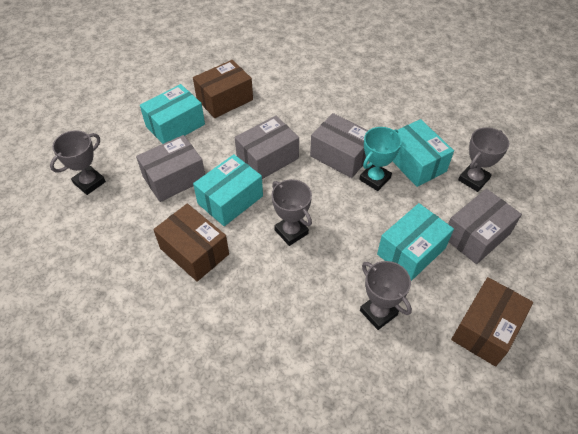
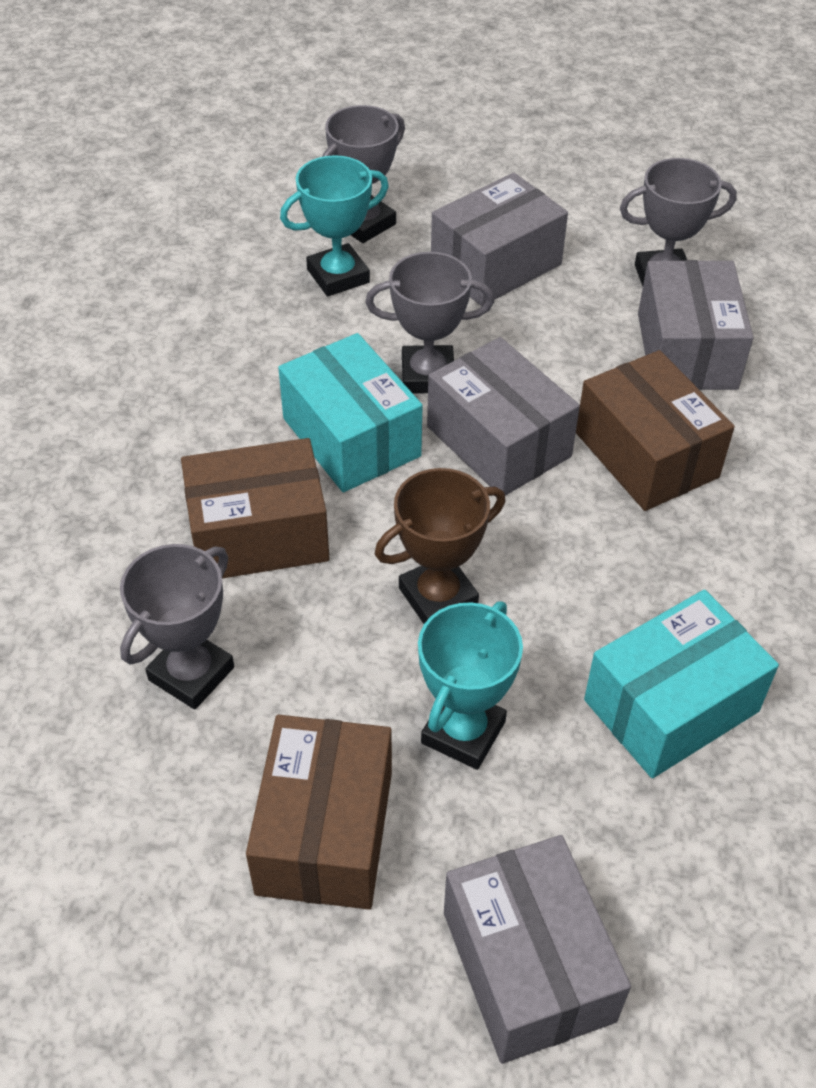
brown trophy: 0 -> 1
turquoise box: 4 -> 2
turquoise trophy: 1 -> 2

